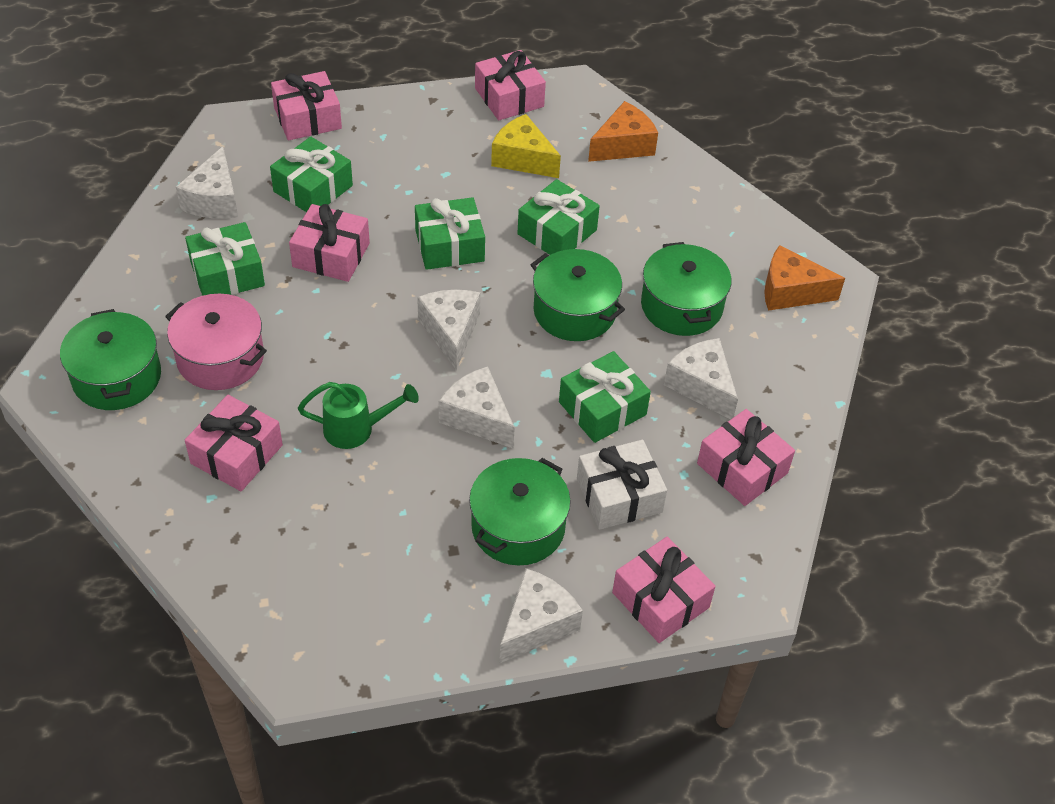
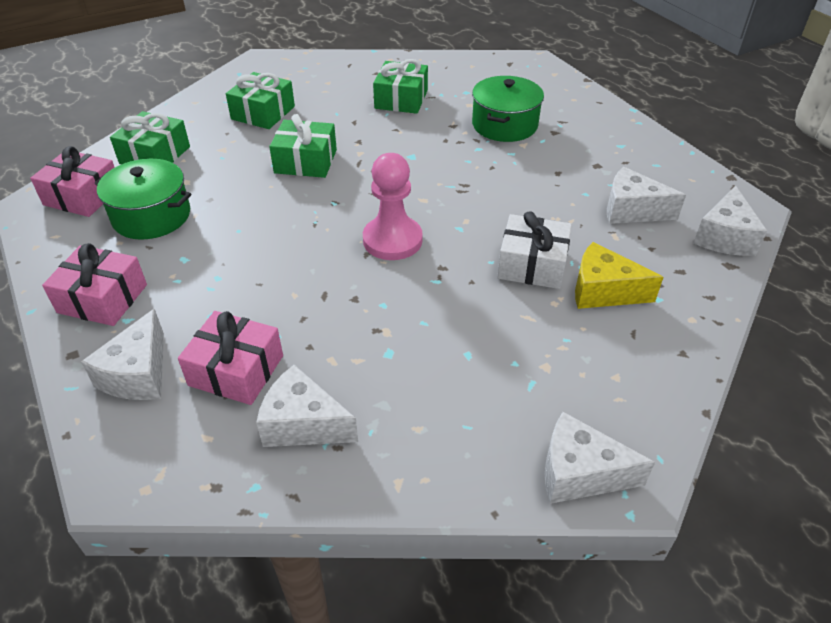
green gift: 5 -> 4
green pot: 4 -> 2
green watering can: 1 -> 0
orange cheese: 2 -> 0
pink gift: 6 -> 3
pink pawn: 0 -> 1
pink pot: 1 -> 0

